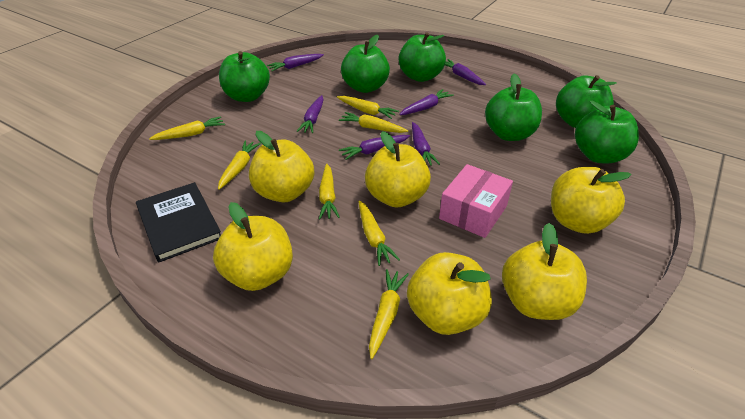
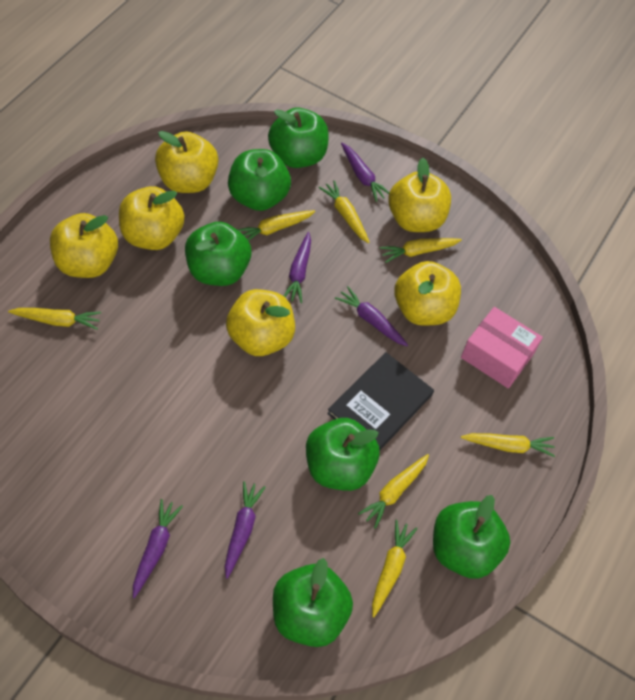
purple carrot: 6 -> 5

